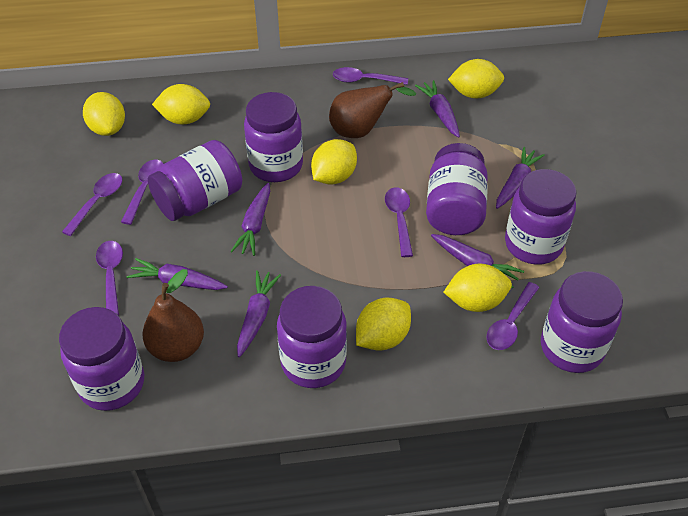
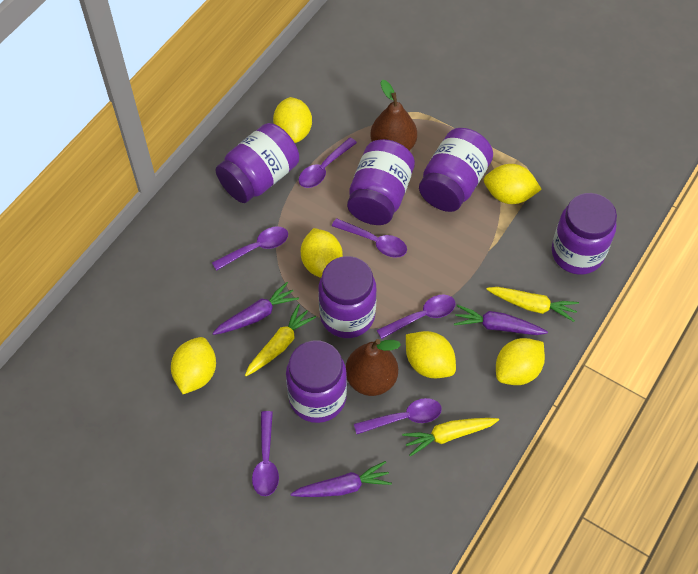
purple carrot: 6 -> 3
purple jar: 7 -> 6
yellow carrot: 0 -> 3

